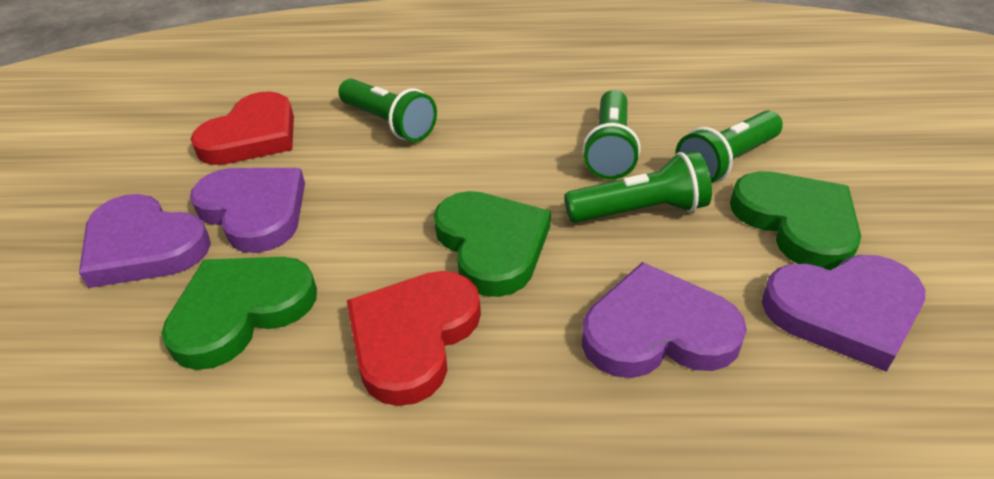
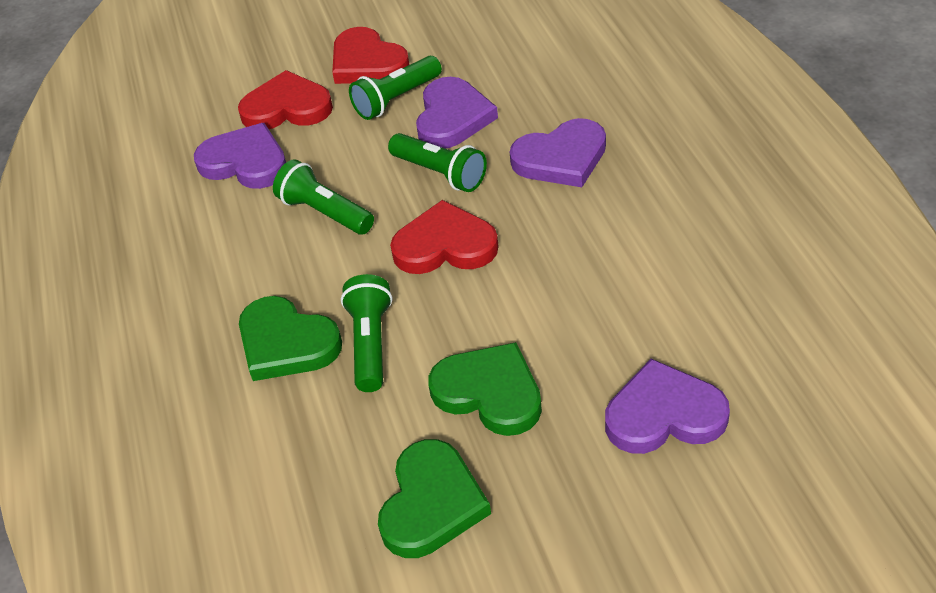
red heart: 2 -> 3

